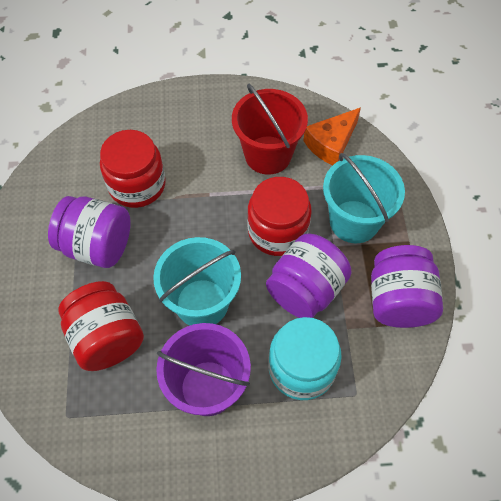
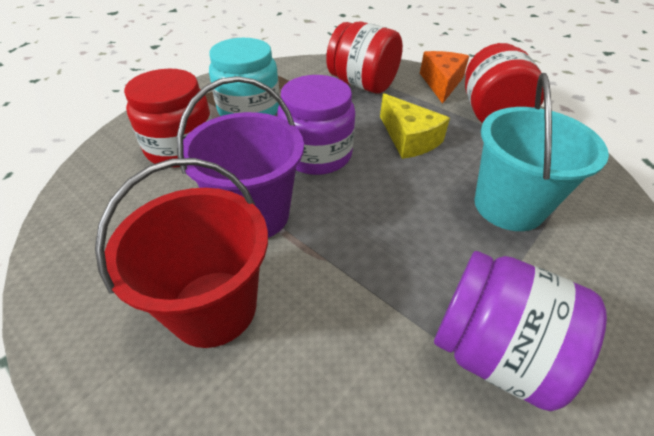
purple jar: 3 -> 2
turquoise bucket: 2 -> 1
yellow cheese: 0 -> 1

